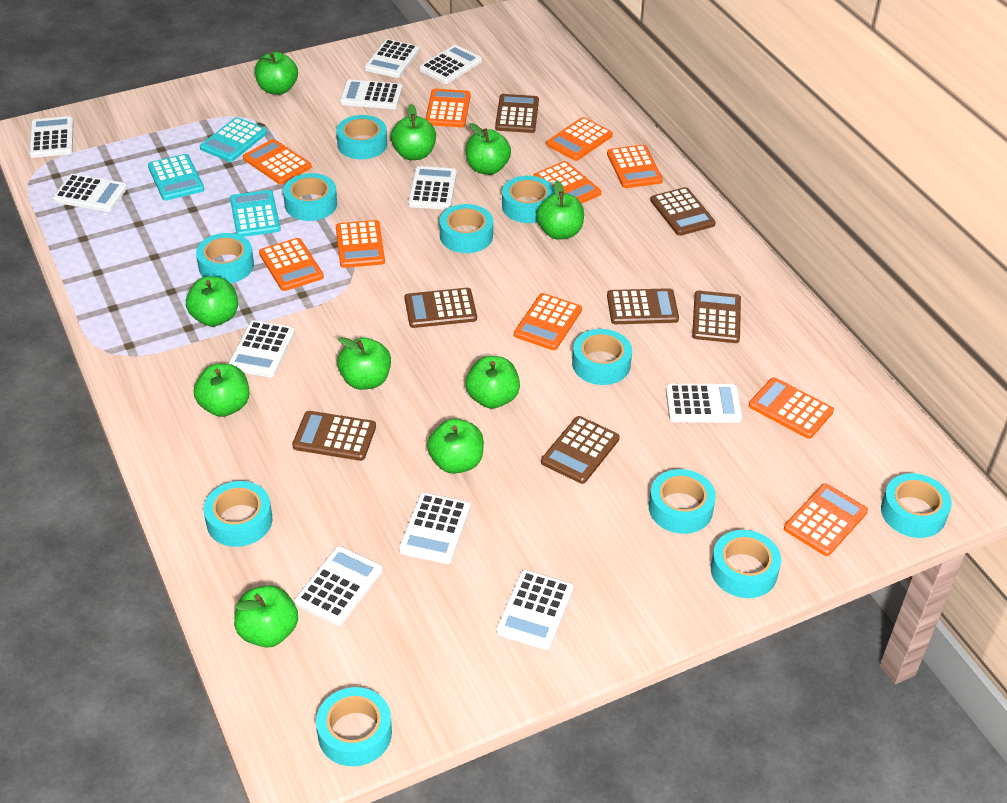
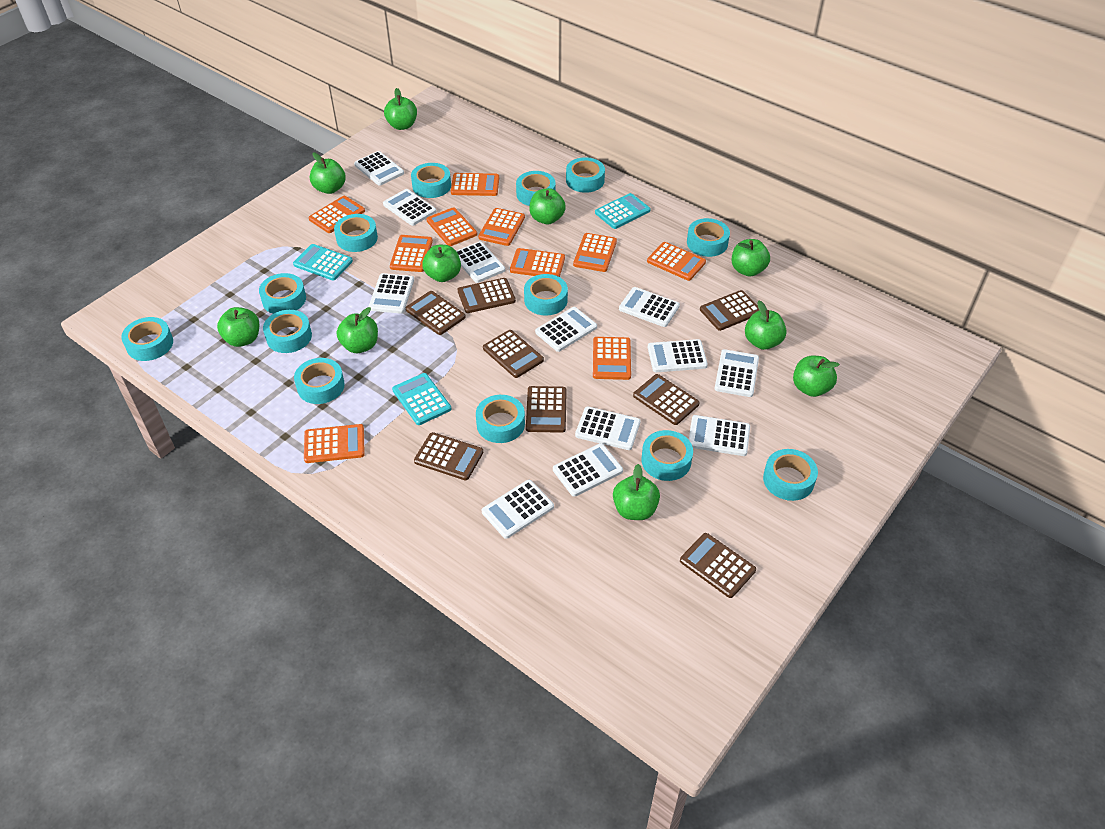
brown calculator: 7 -> 8
turquoise tape: 11 -> 13
white calculator: 11 -> 12

